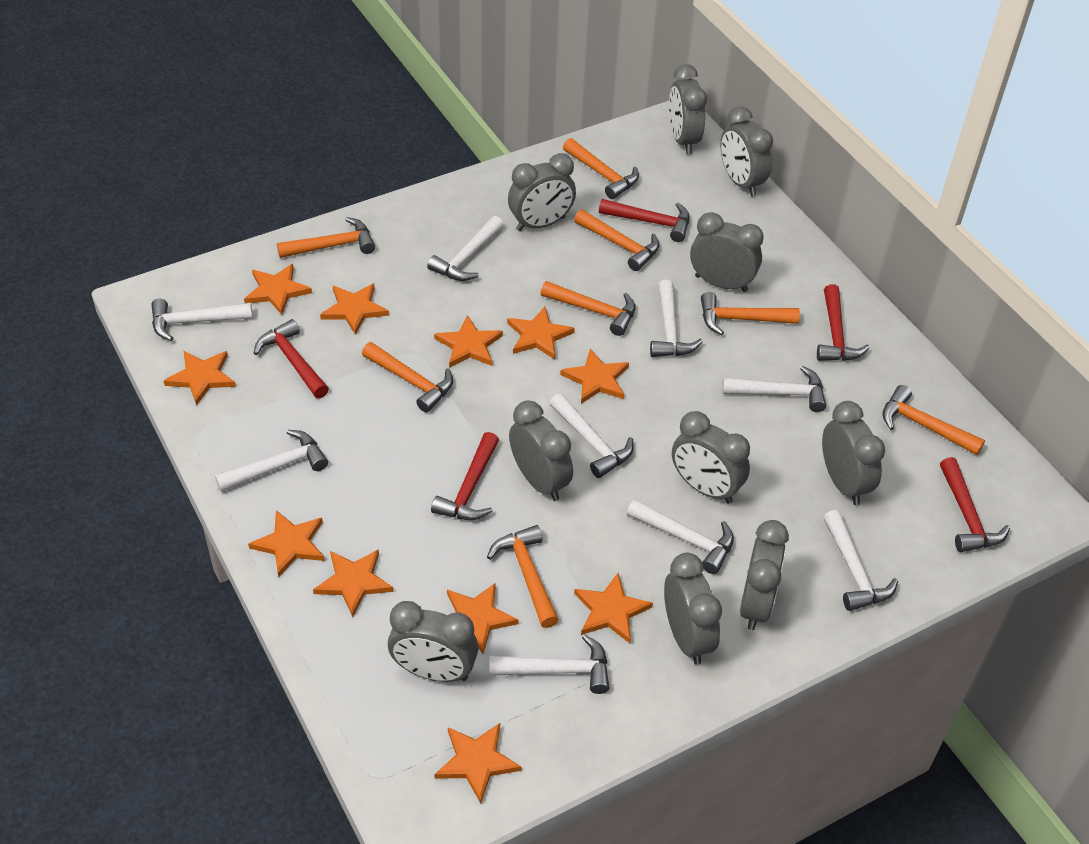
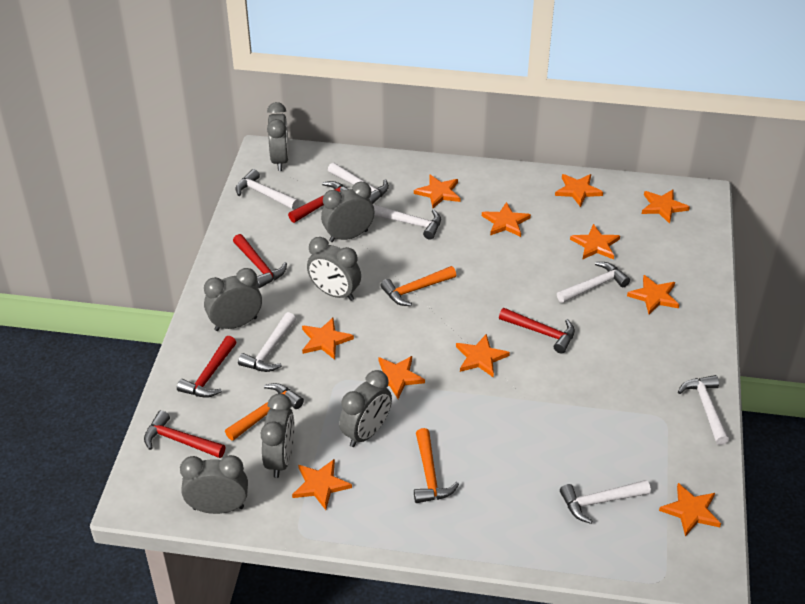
grey clock: 10 -> 7
orange hammer: 8 -> 3
white hammer: 9 -> 7

